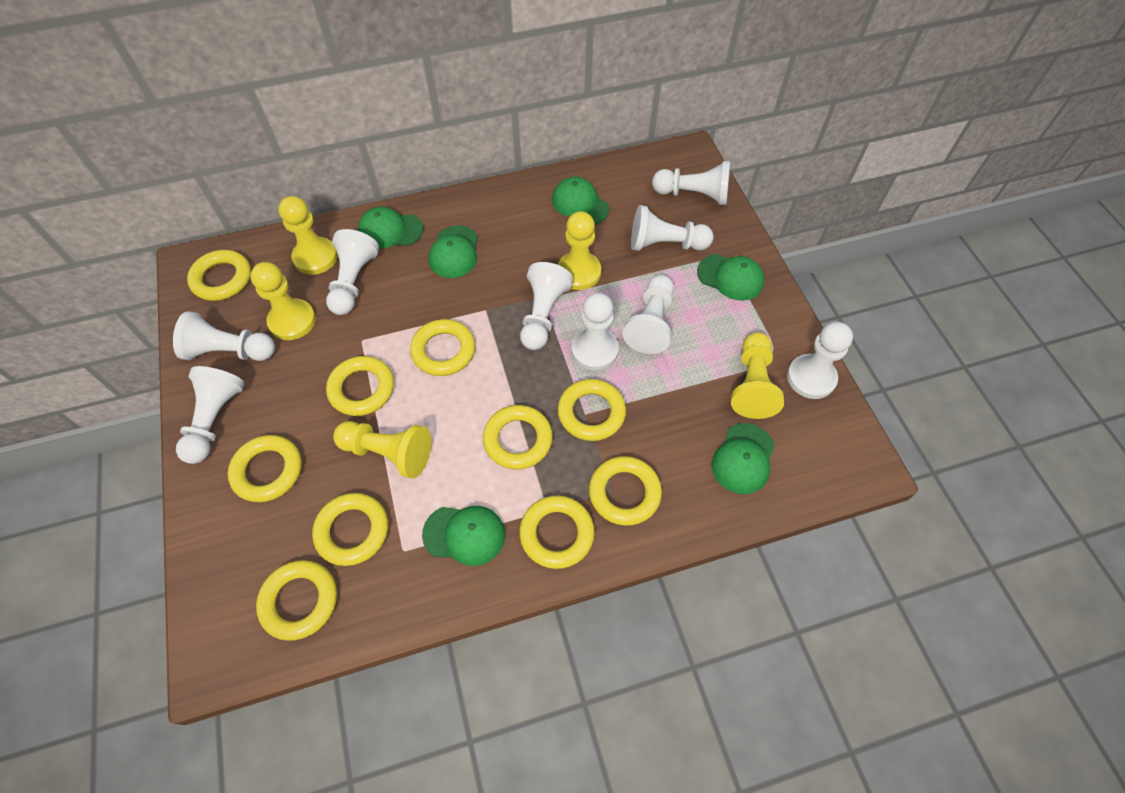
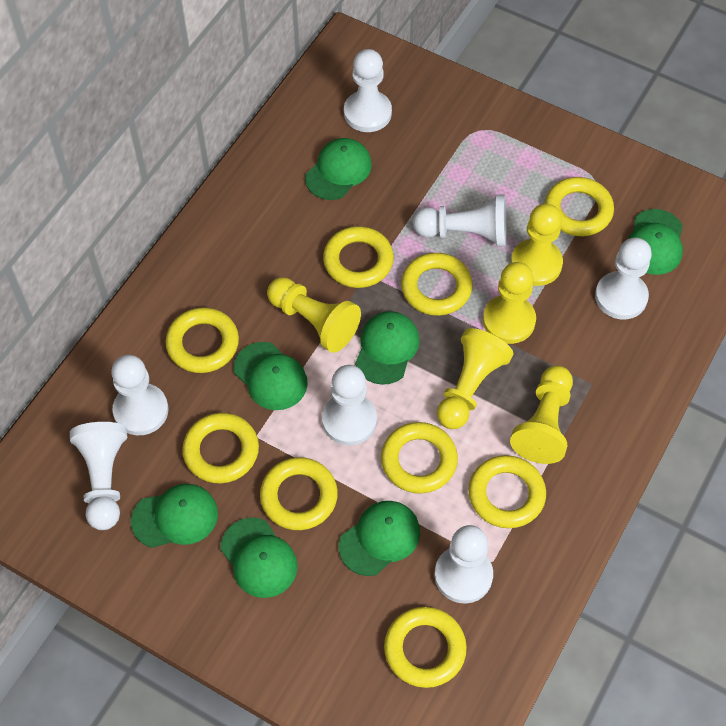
green cap: 6 -> 7
white pawn: 9 -> 7
yellow ring: 10 -> 9

